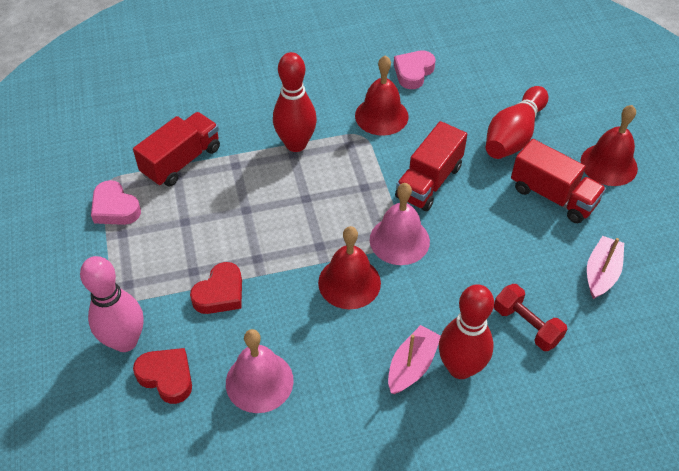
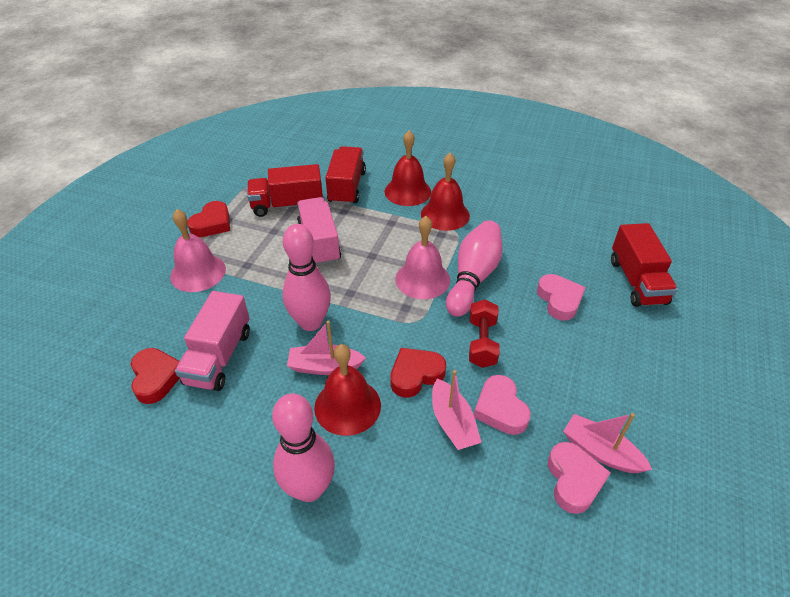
pink boat: 2 -> 3
pink bowling pin: 1 -> 3
pink heart: 2 -> 3
pink truck: 0 -> 2
red bowling pin: 3 -> 0
red heart: 2 -> 3

